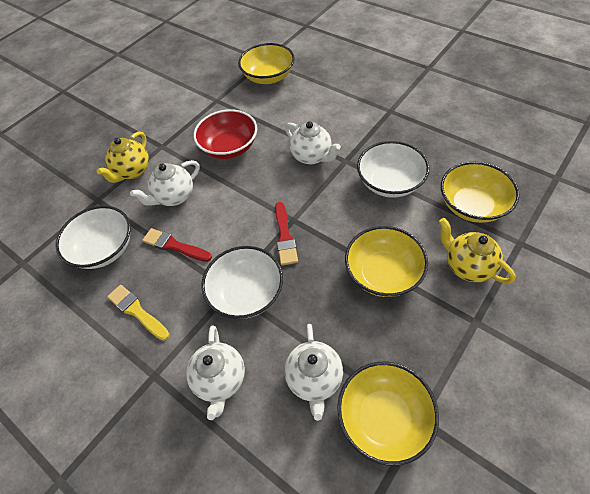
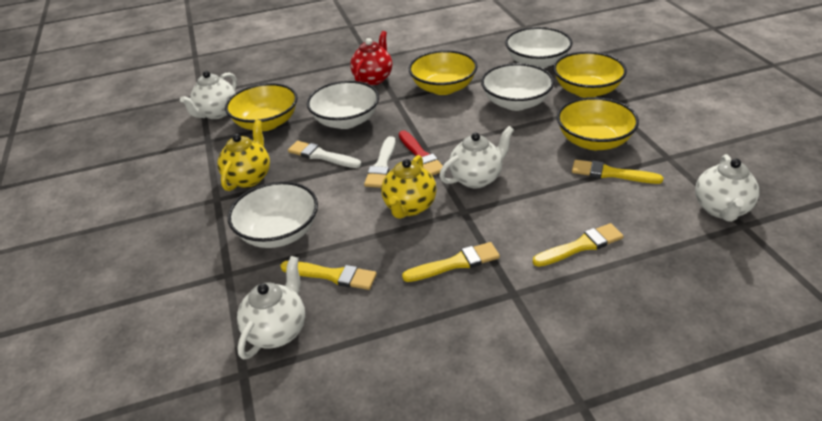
red bowl: 1 -> 0
red brush: 2 -> 1
red teapot: 0 -> 1
white bowl: 3 -> 4
white brush: 0 -> 2
yellow brush: 1 -> 4

